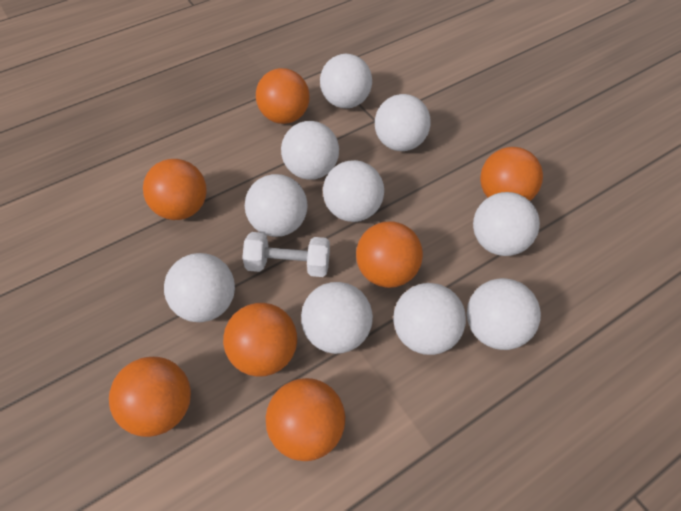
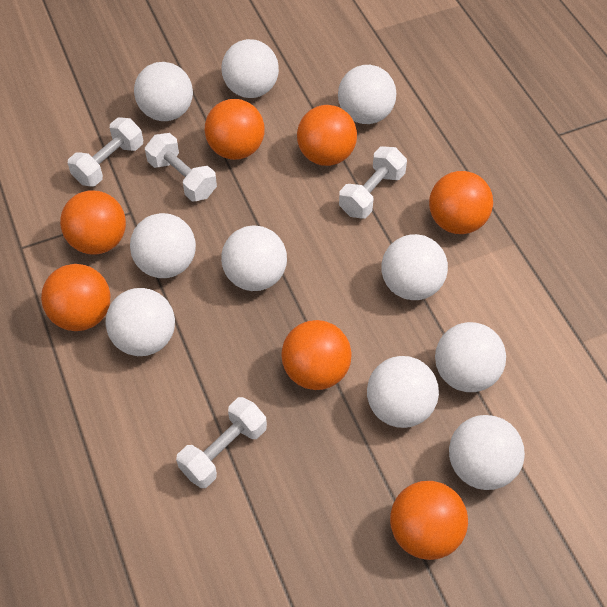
white dumbbell: 1 -> 4

